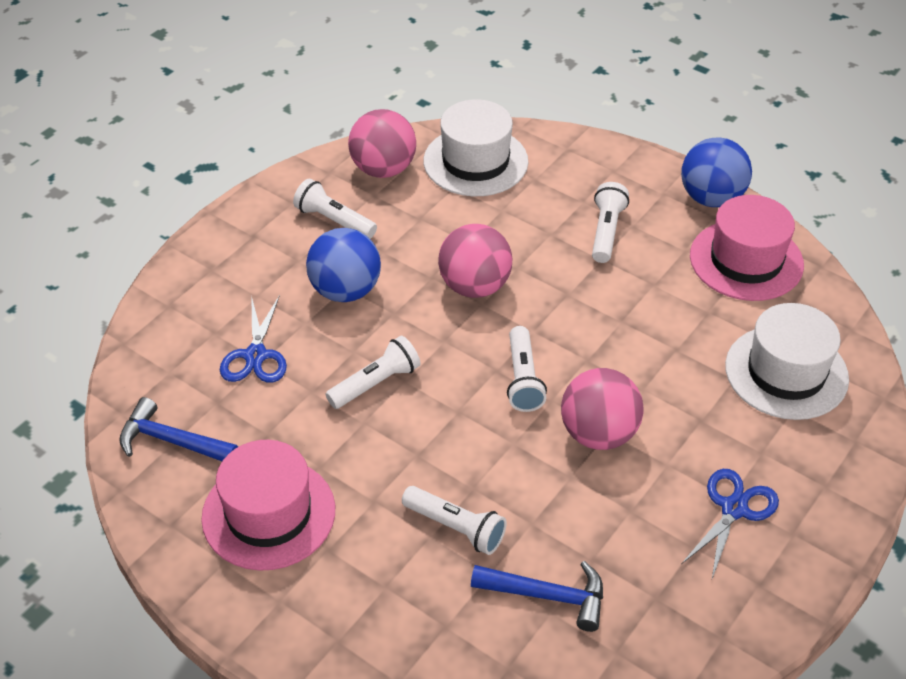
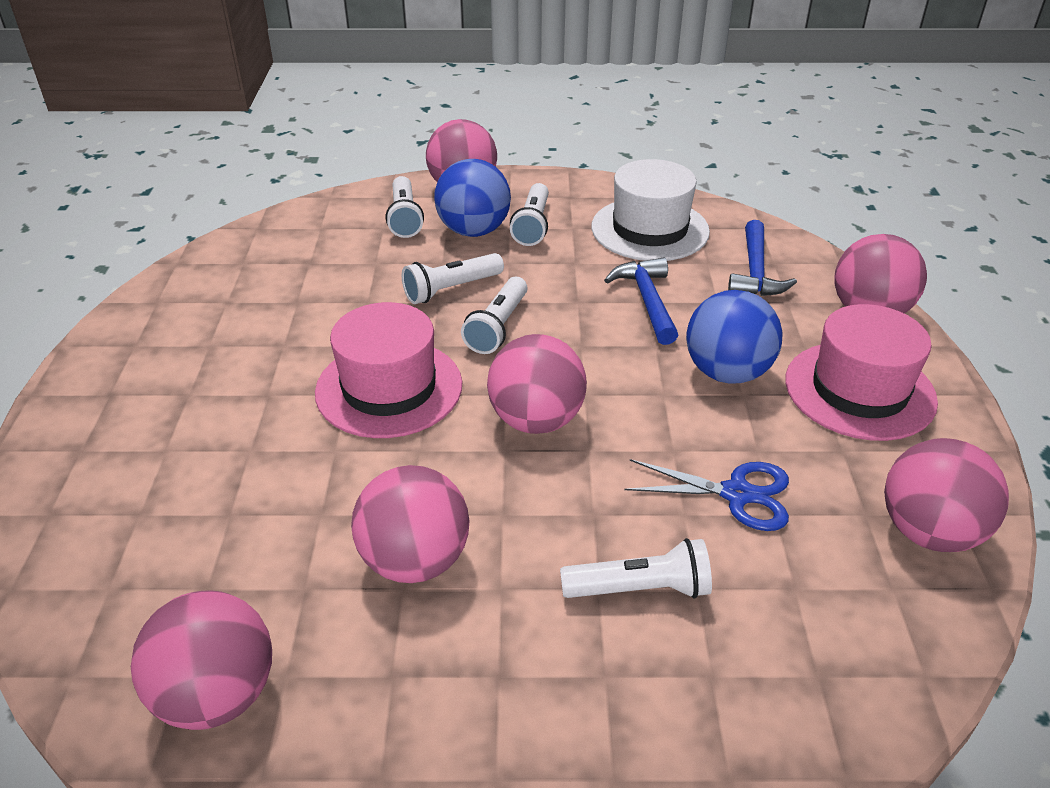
blue scissors: 2 -> 1
pink ball: 3 -> 6
white hat: 2 -> 1

